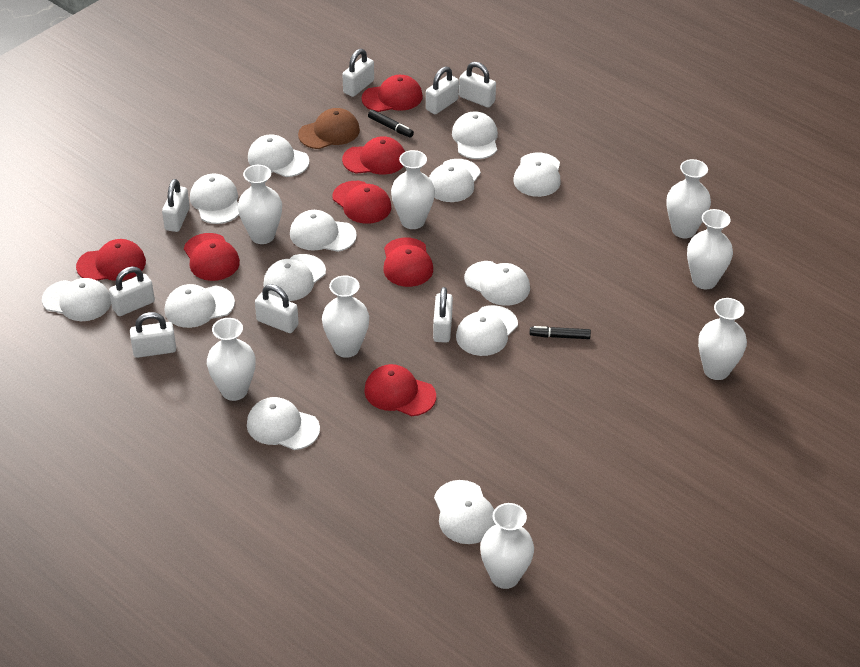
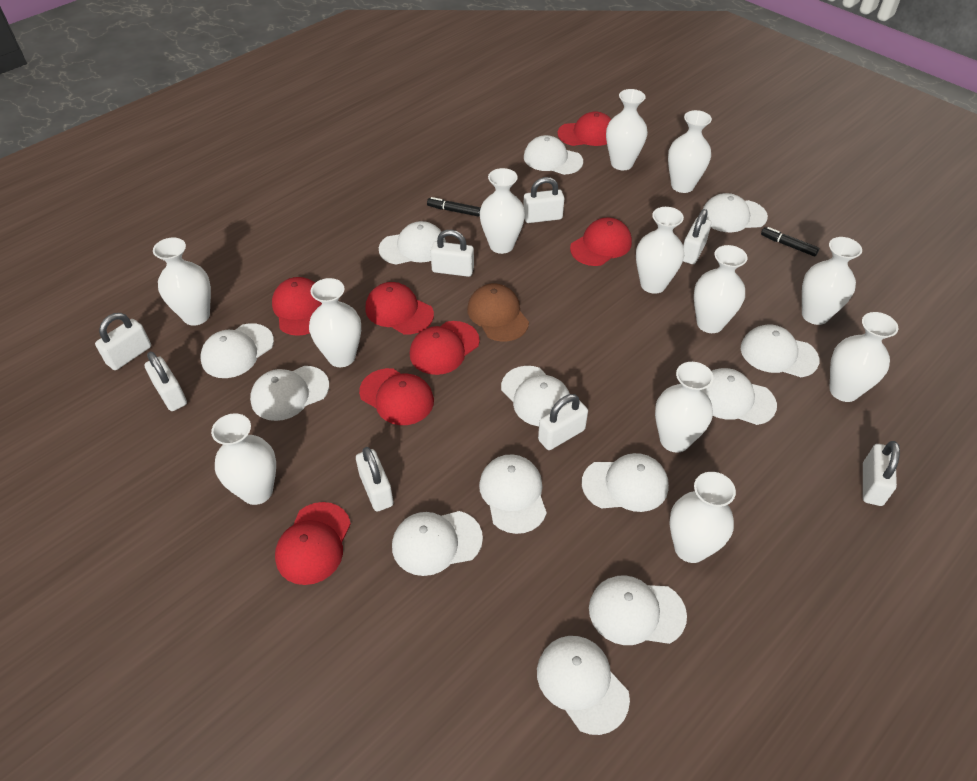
white vase: 8 -> 12

